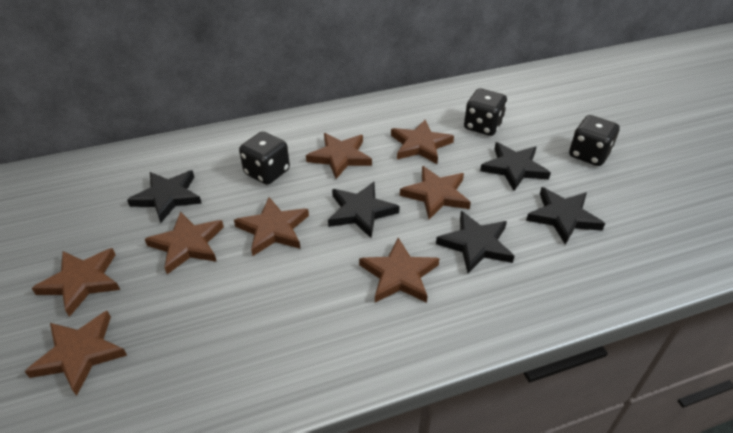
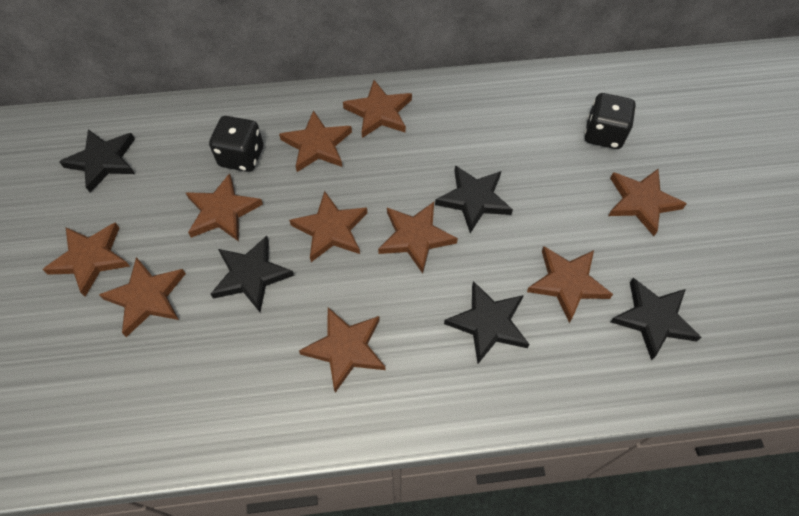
black dice: 3 -> 2
brown star: 8 -> 10

